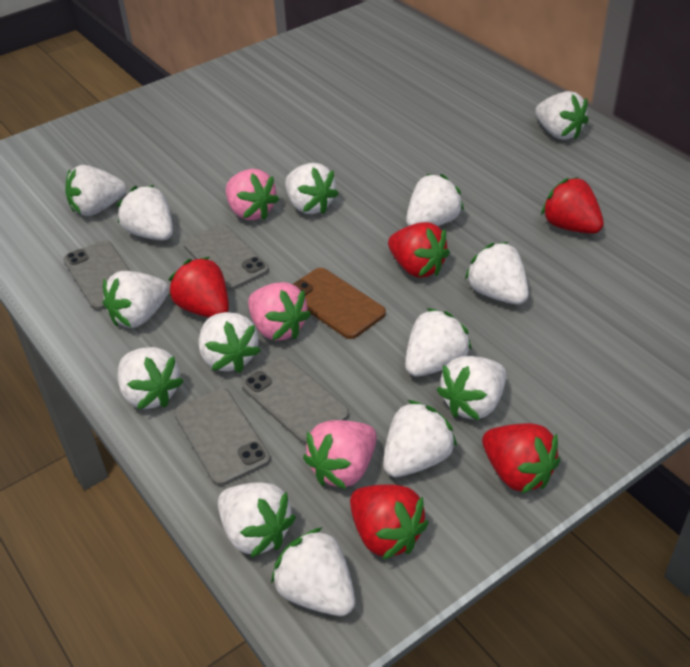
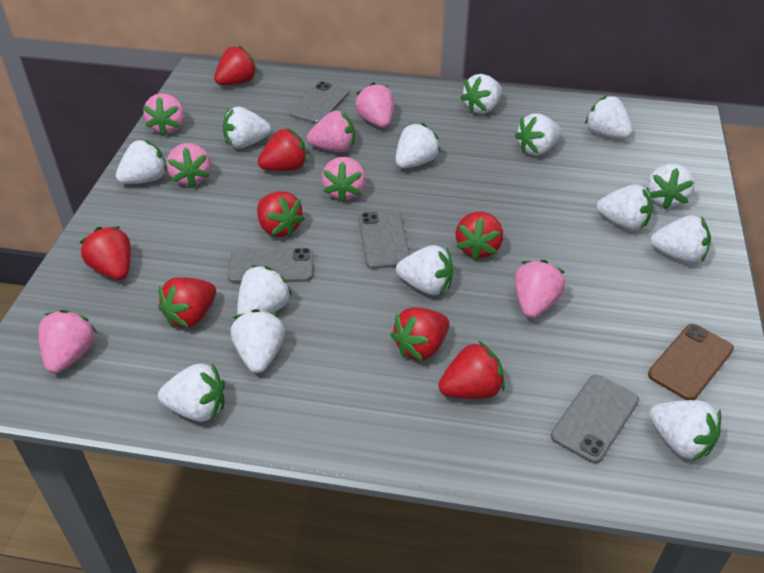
pink strawberry: 3 -> 7
red strawberry: 5 -> 8

